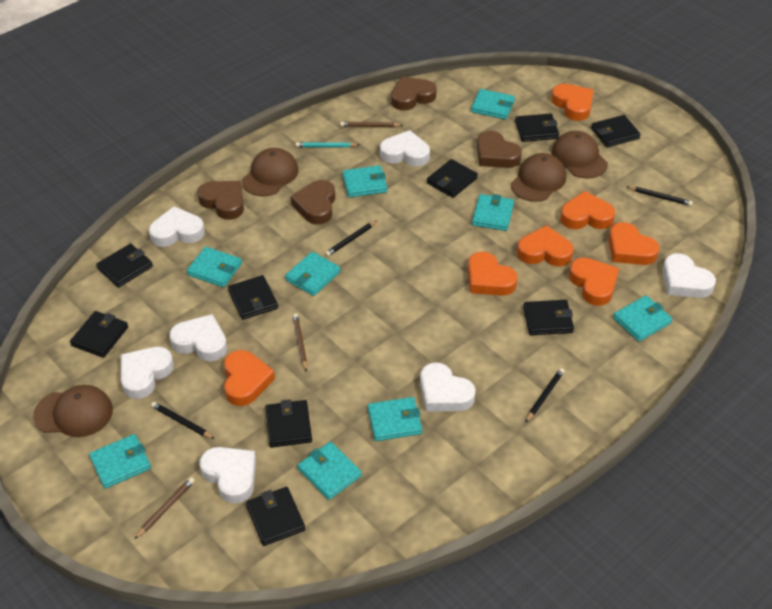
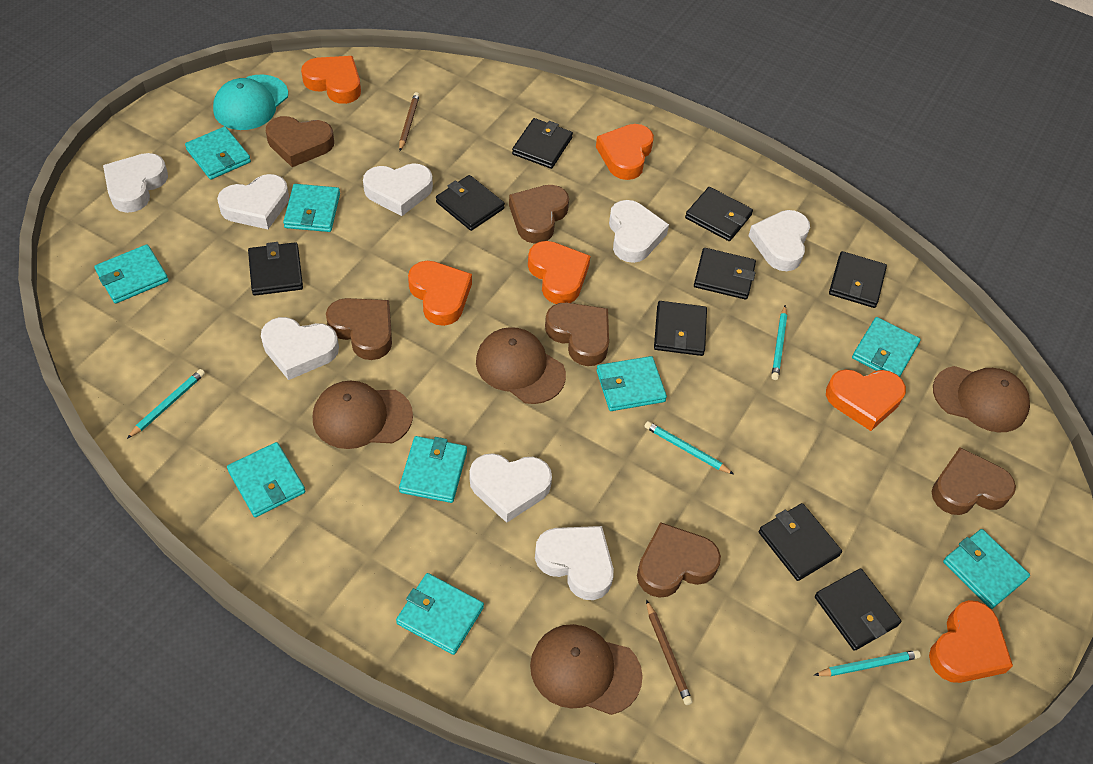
black pencil: 4 -> 0
brown heart: 4 -> 6
brown pencil: 3 -> 2
orange heart: 7 -> 6
turquoise cap: 0 -> 1
turquoise pencil: 1 -> 4
white heart: 7 -> 8

